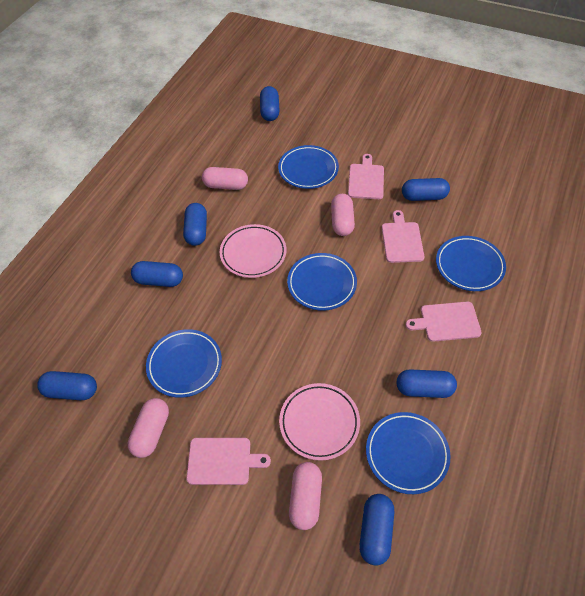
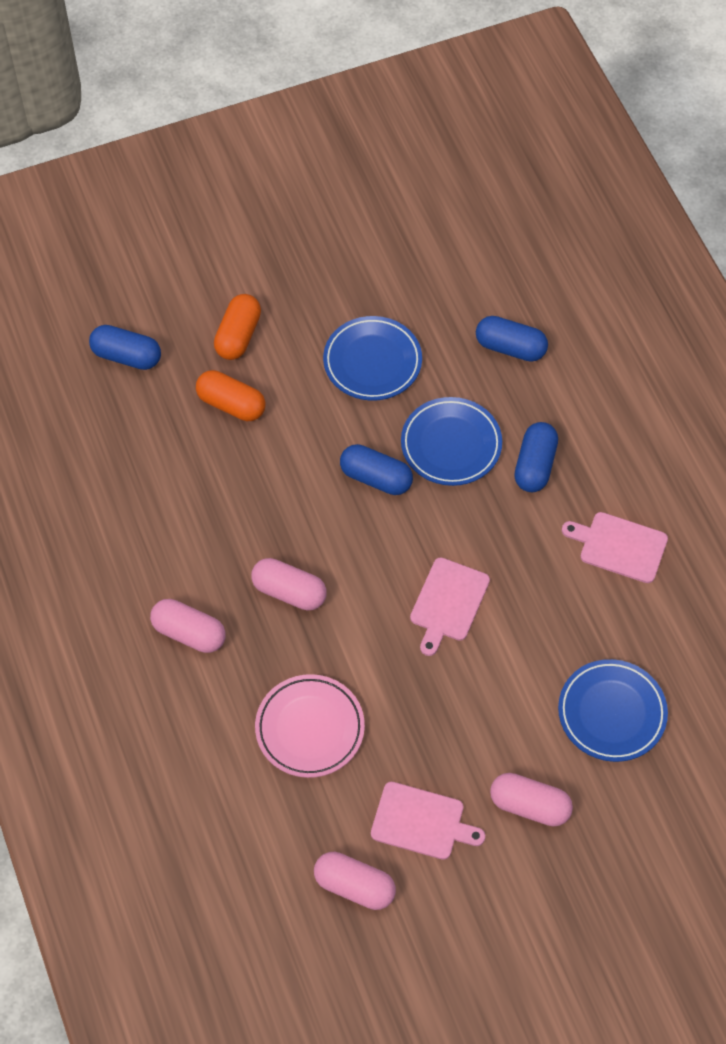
blue capsule: 7 -> 4
blue plate: 5 -> 3
orange capsule: 0 -> 2
pink cutting board: 4 -> 3
pink plate: 2 -> 1

